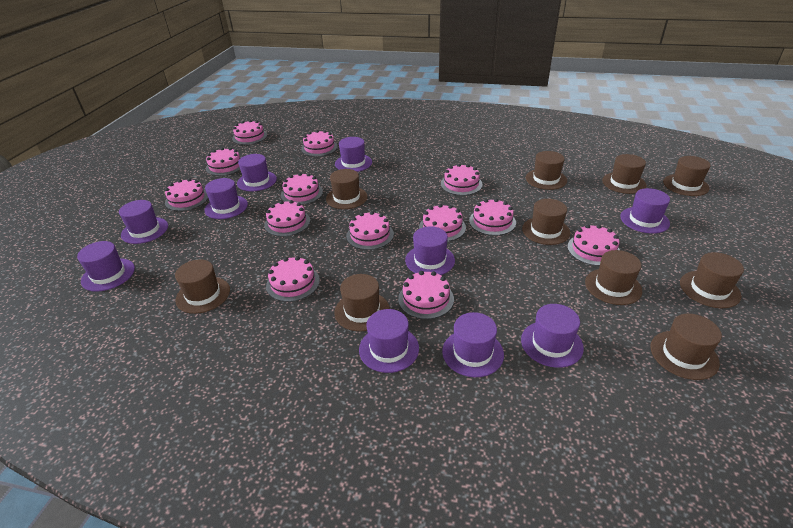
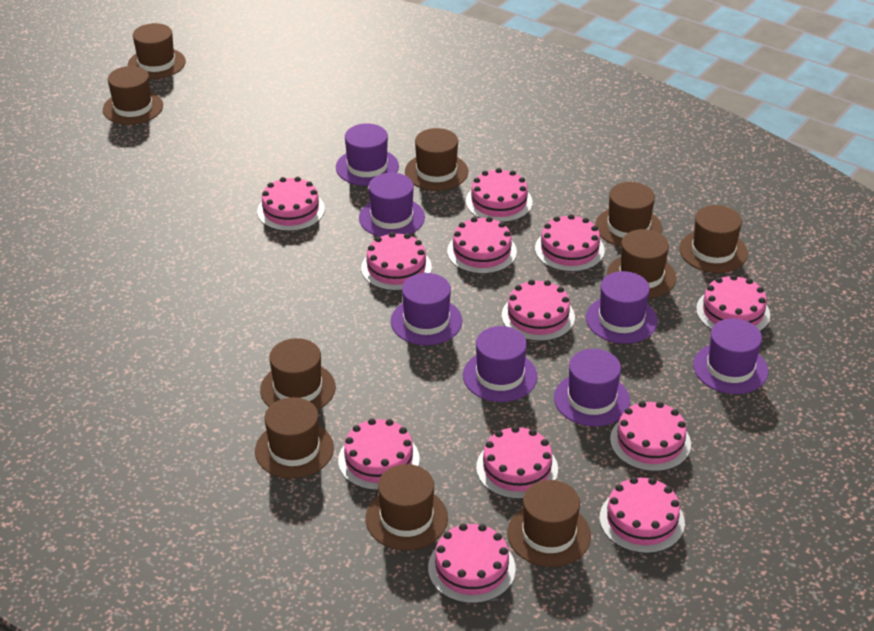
pink cake: 13 -> 12
purple hat: 10 -> 7

